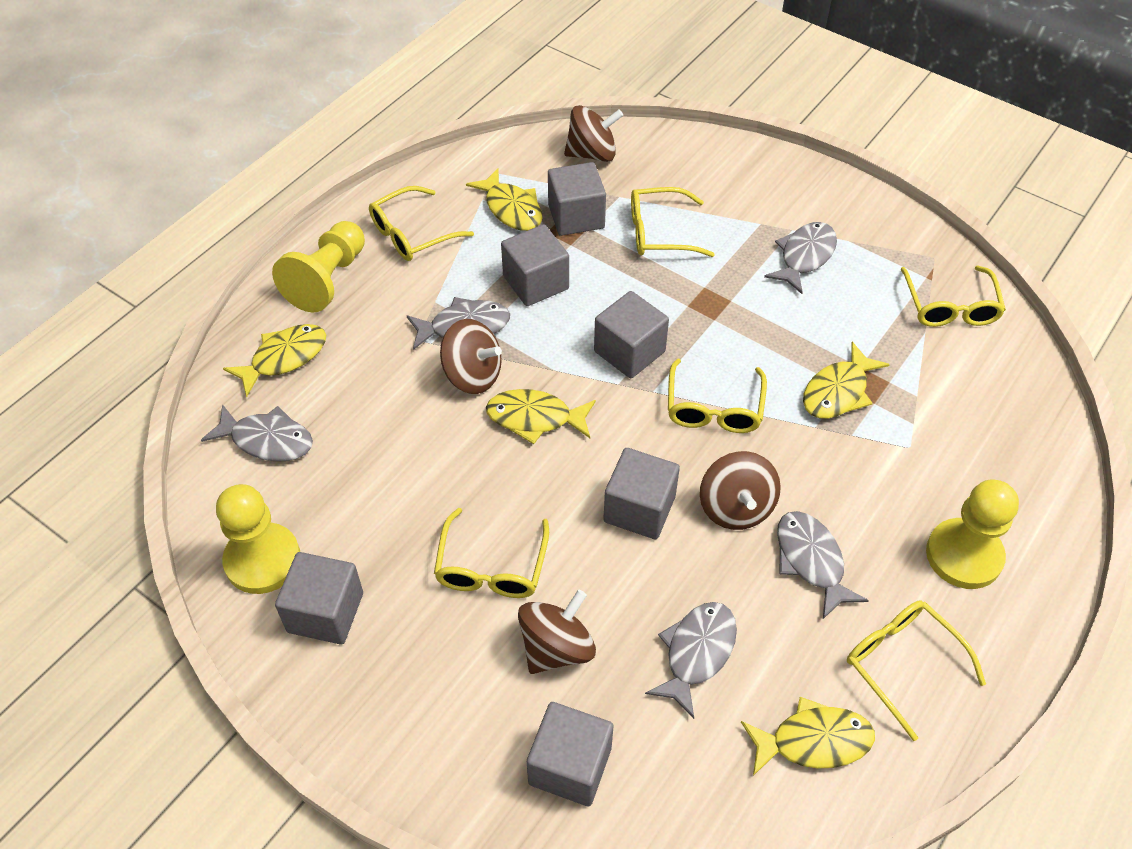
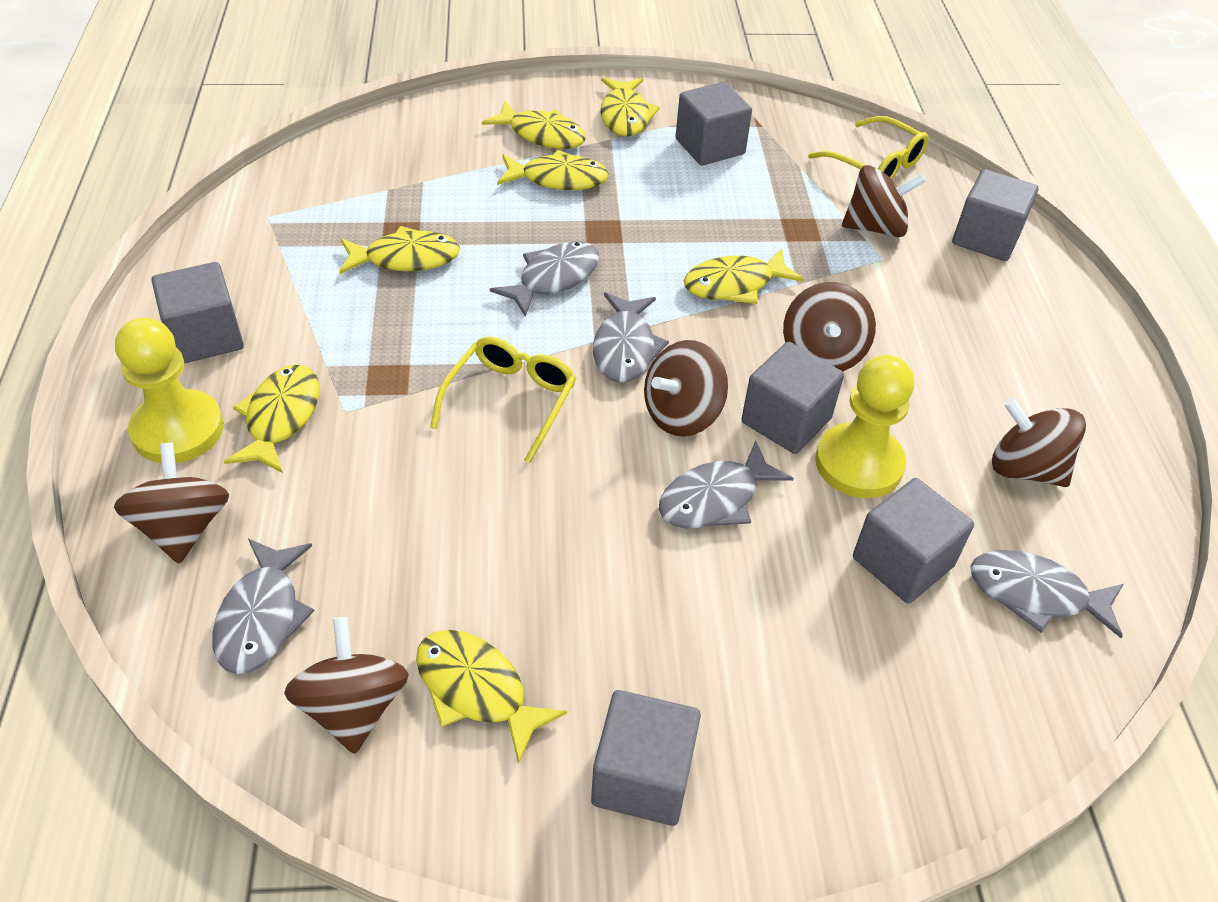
brown spinning top: 4 -> 6
yellow fish: 5 -> 7
yellow glasses: 6 -> 2
yellow pawn: 3 -> 2

